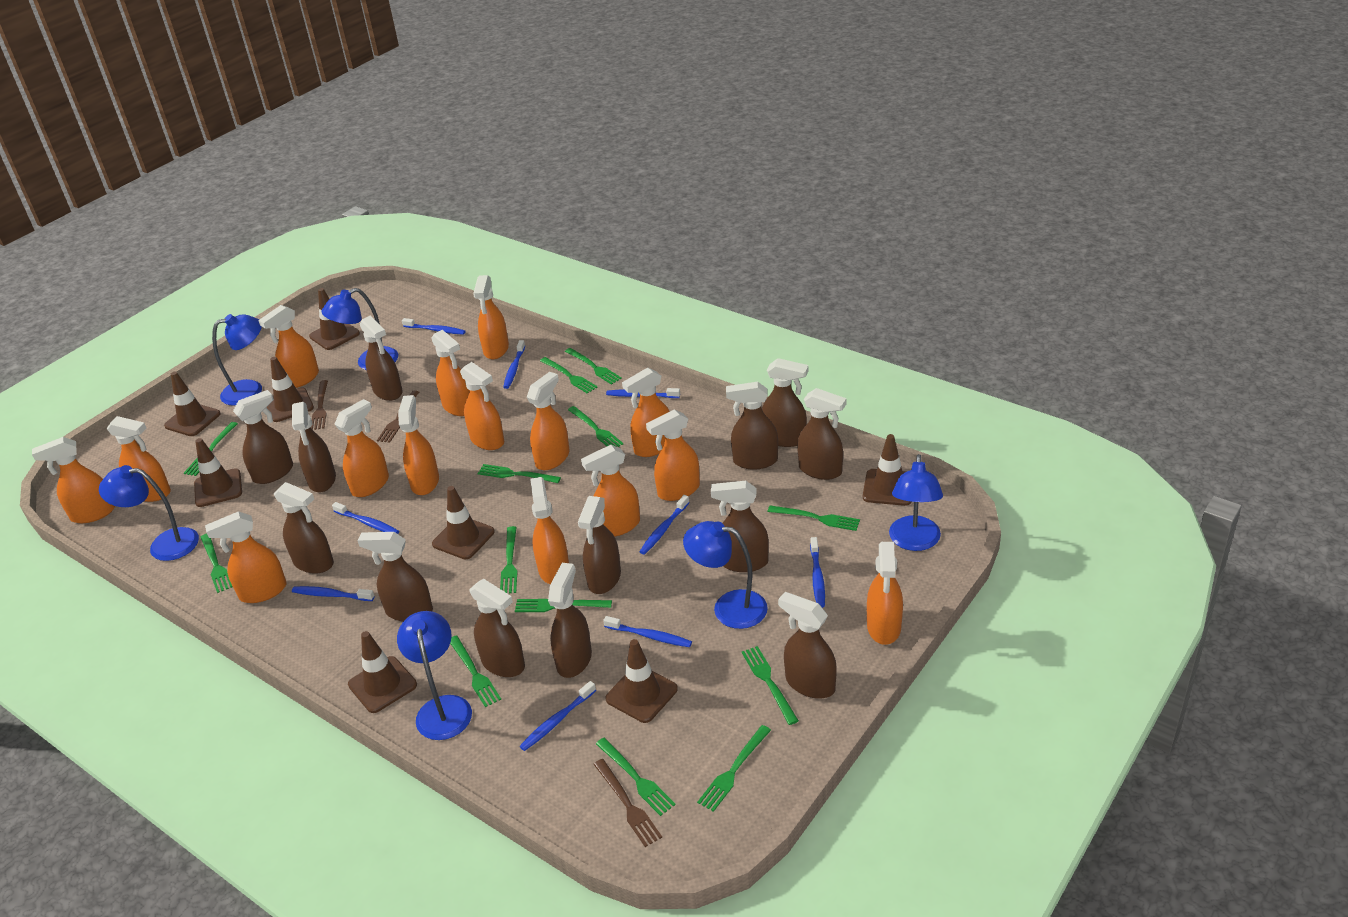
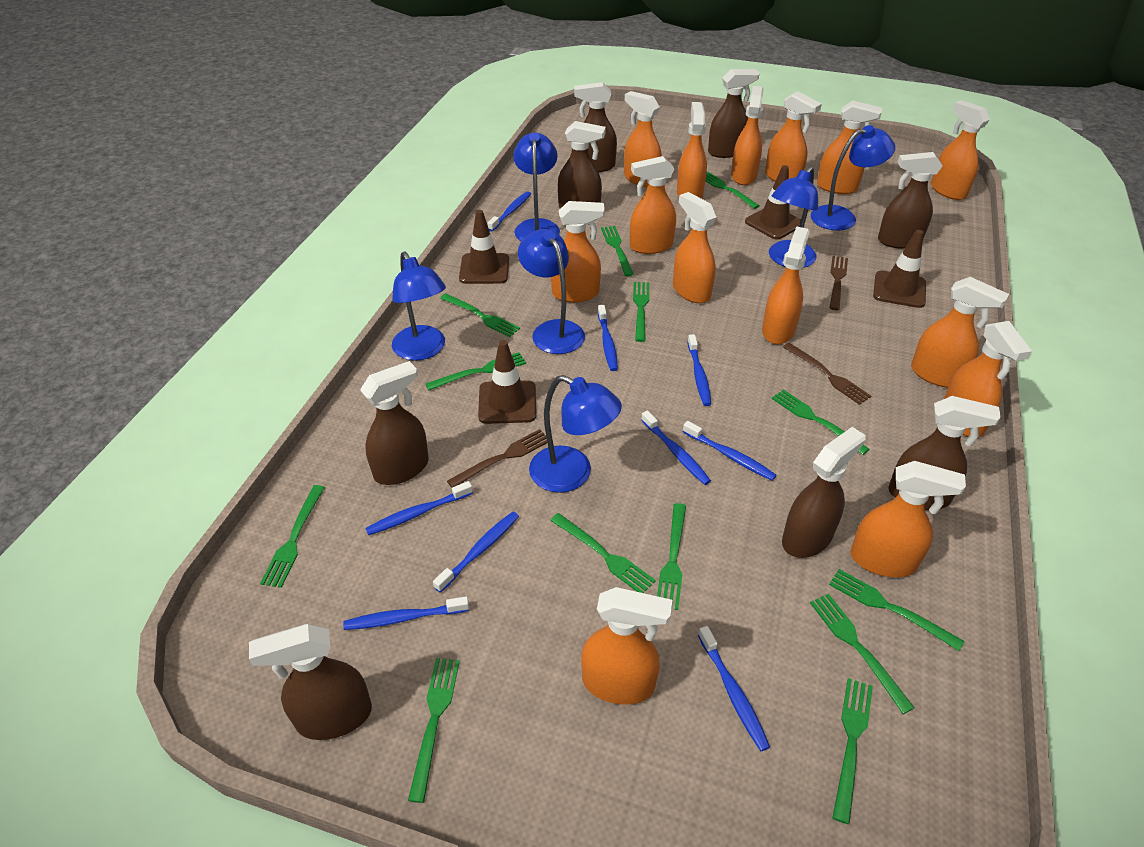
brown spray bottle: 13 -> 8
brown traffic cone: 8 -> 4
orange spray bottle: 15 -> 14

